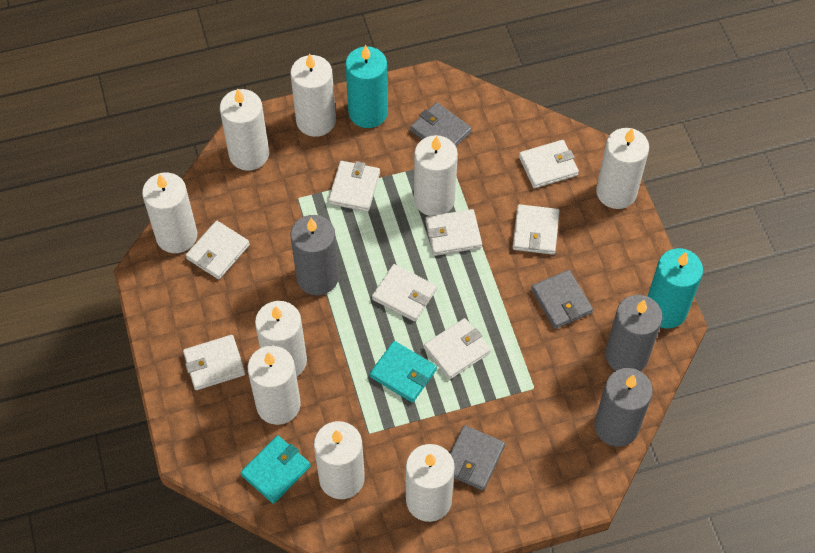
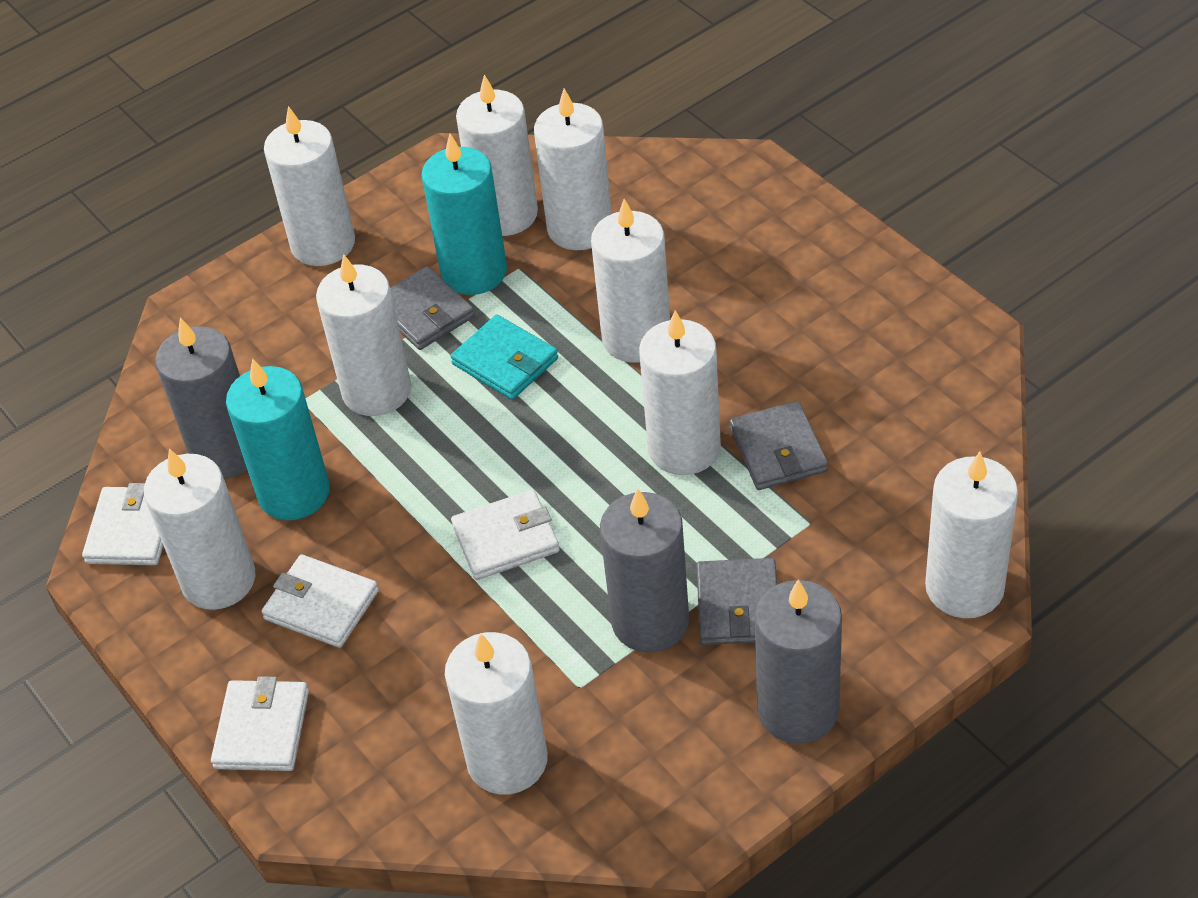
turquoise wallet: 2 -> 1
white wallet: 8 -> 4

